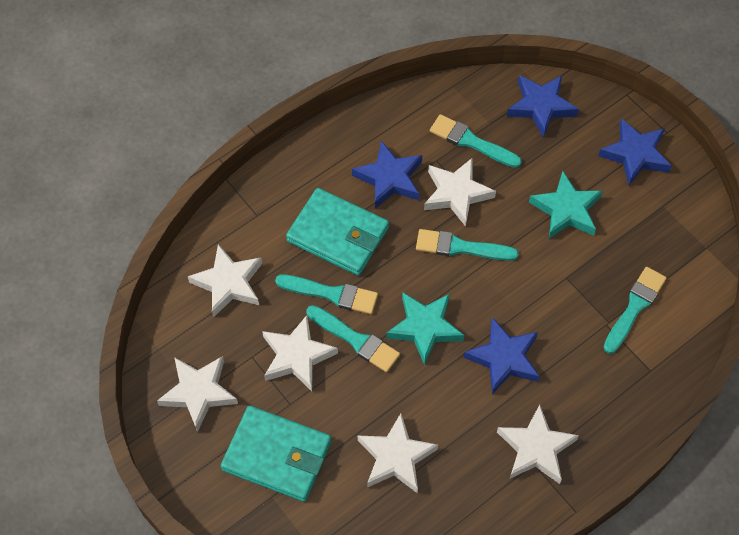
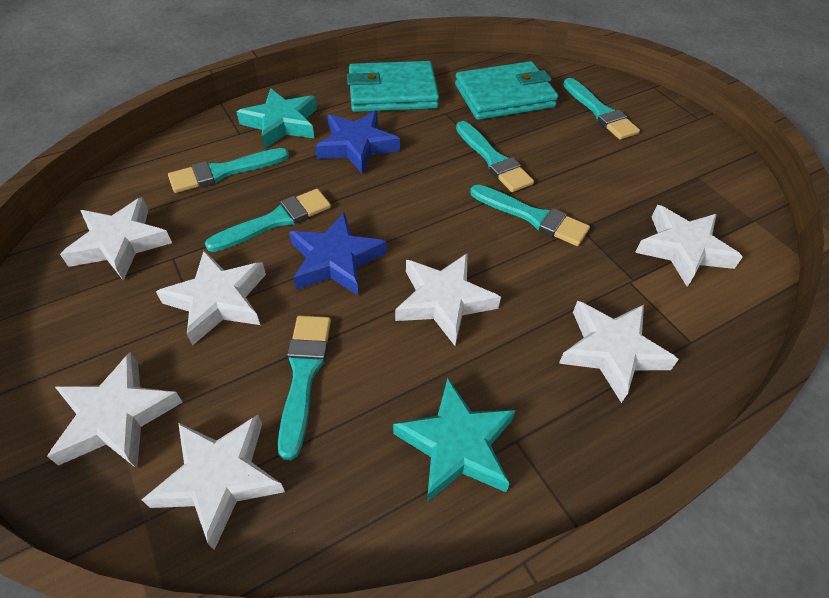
blue star: 4 -> 2
turquoise brush: 5 -> 6
white star: 6 -> 7

